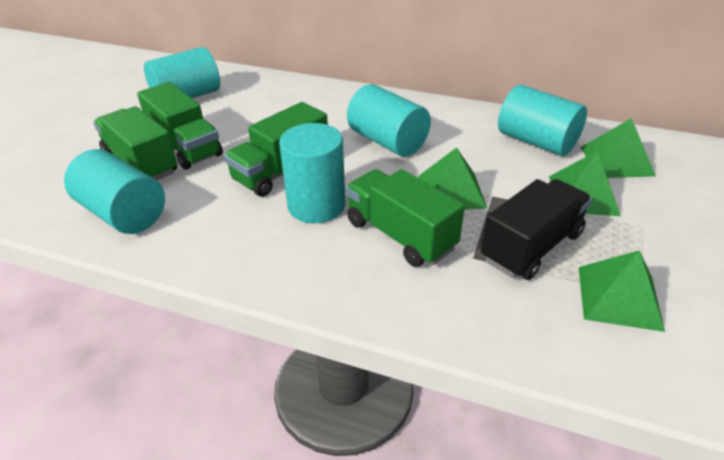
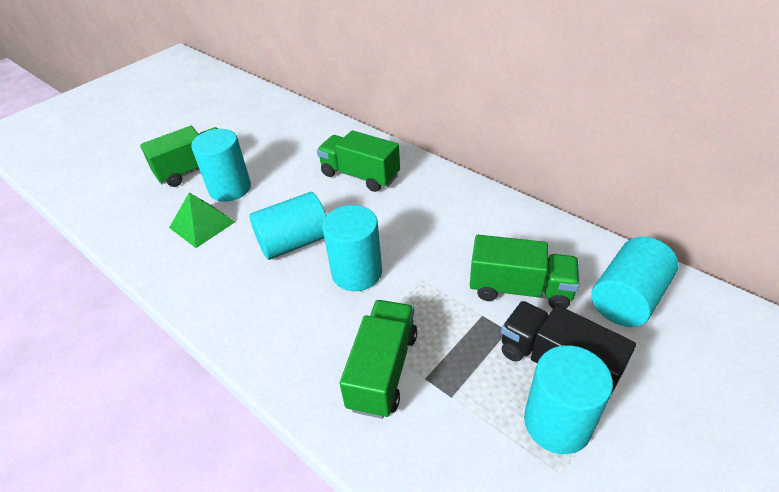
green pyramid: 4 -> 1

